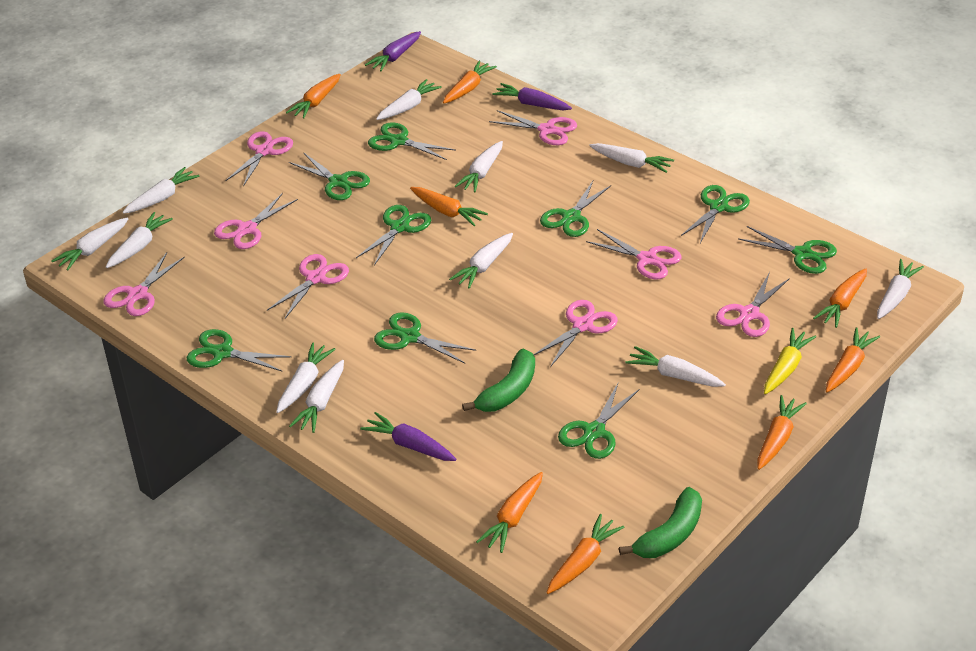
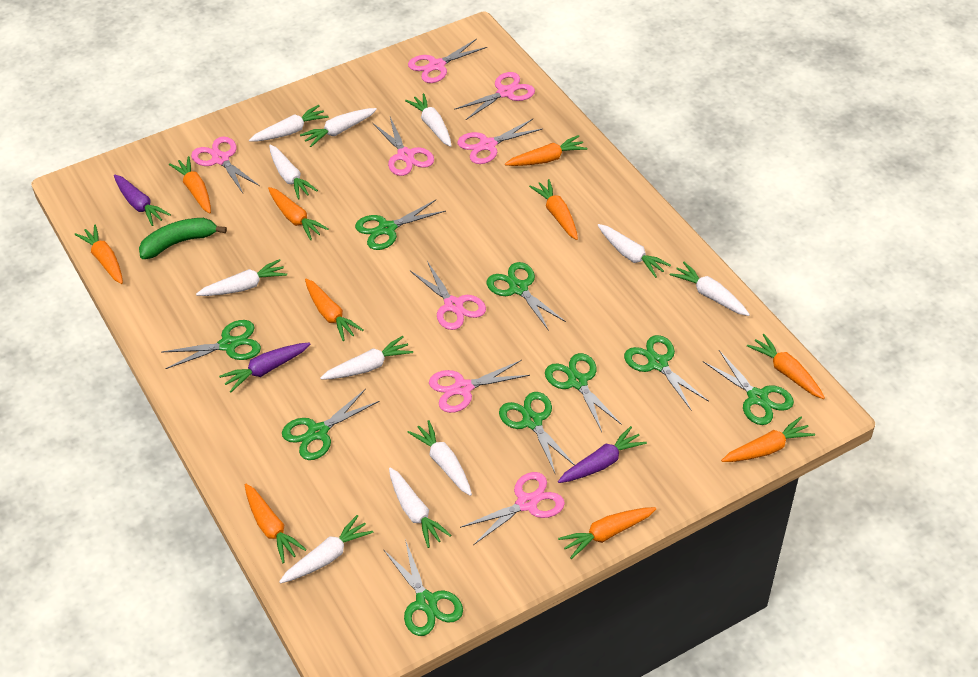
green banana: 2 -> 1
orange carrot: 8 -> 10
yellow carrot: 1 -> 0

